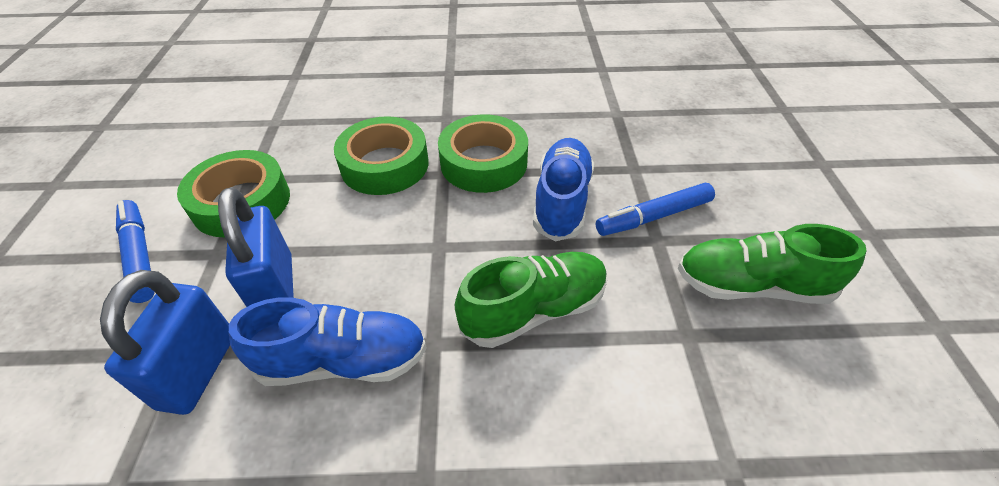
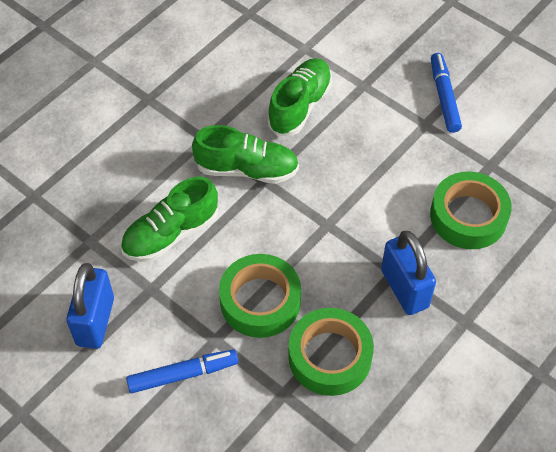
blue shoe: 2 -> 0
green shoe: 2 -> 3

